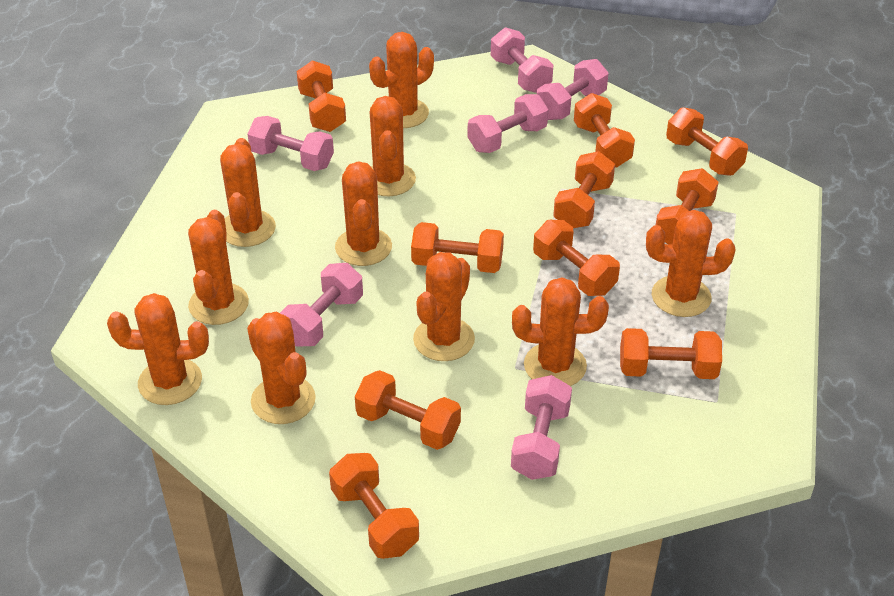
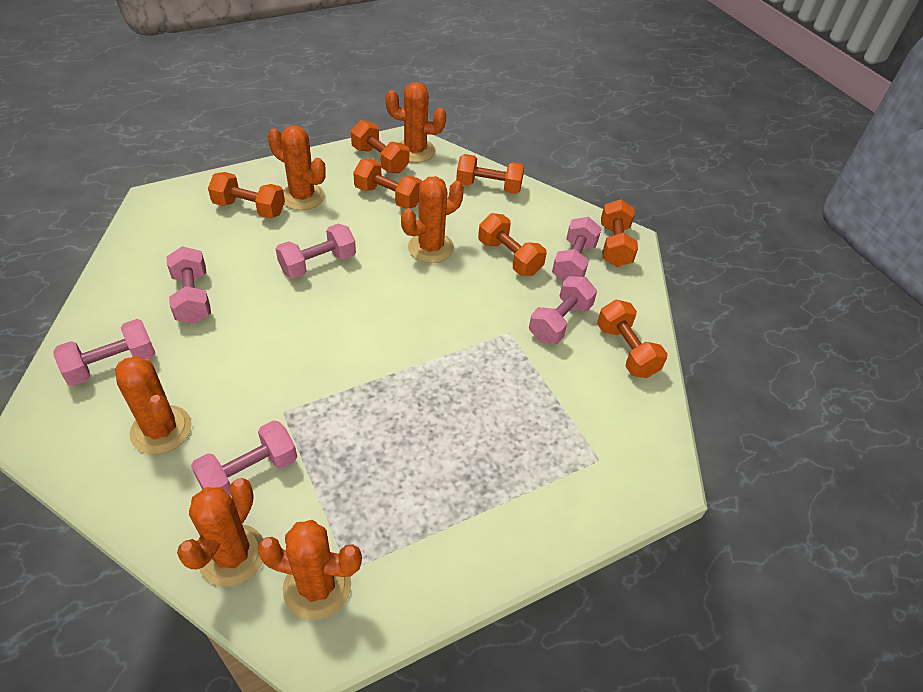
orange cactus: 10 -> 6
orange dumbbell: 10 -> 7

